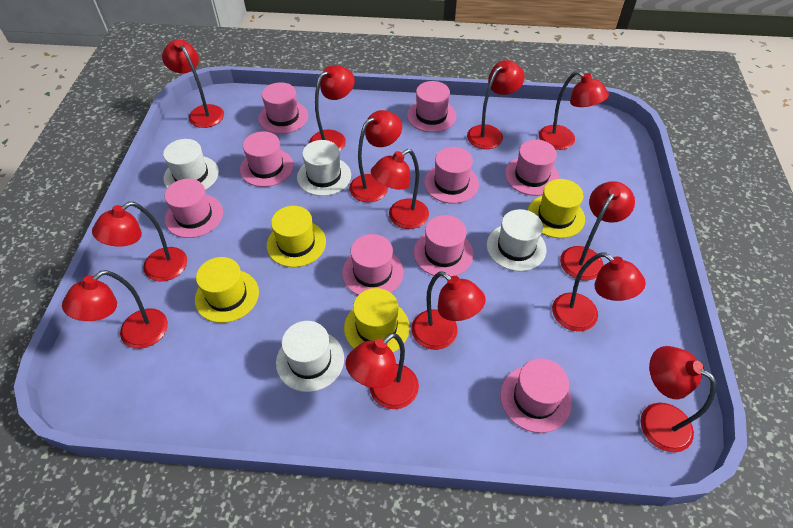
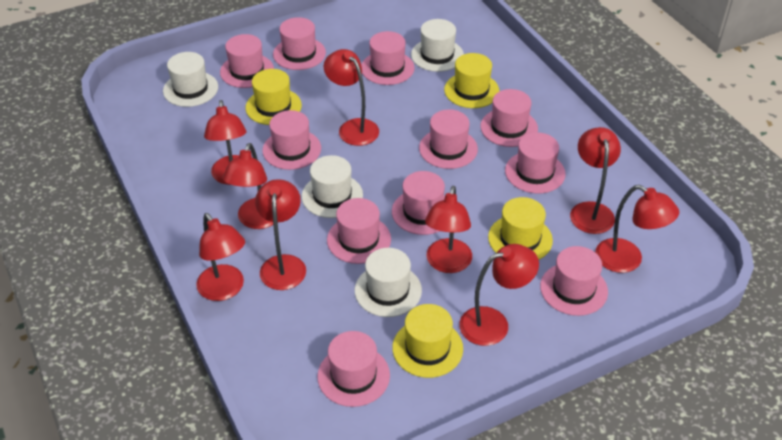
pink hat: 9 -> 11
red lamp: 13 -> 9

